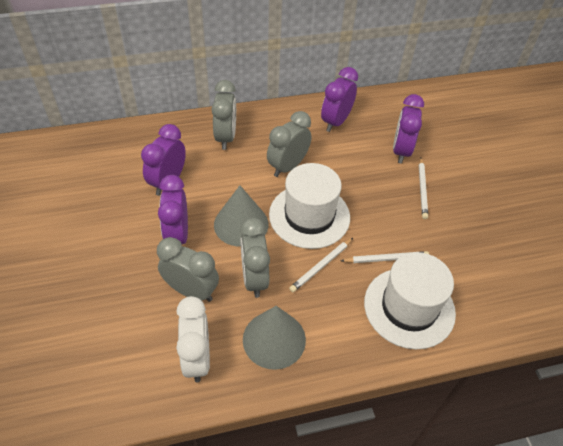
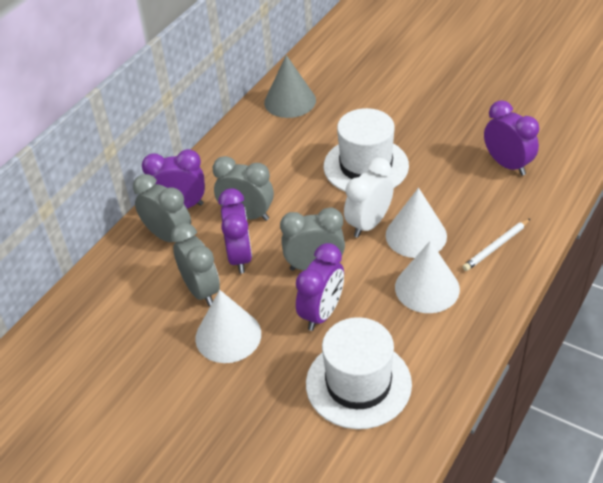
grey cone: 2 -> 1
white cone: 0 -> 3
white pencil: 3 -> 1

